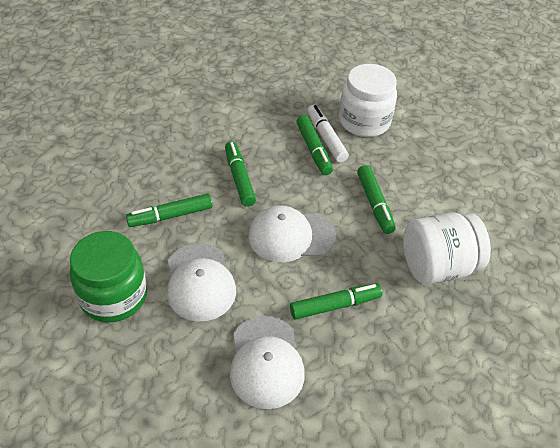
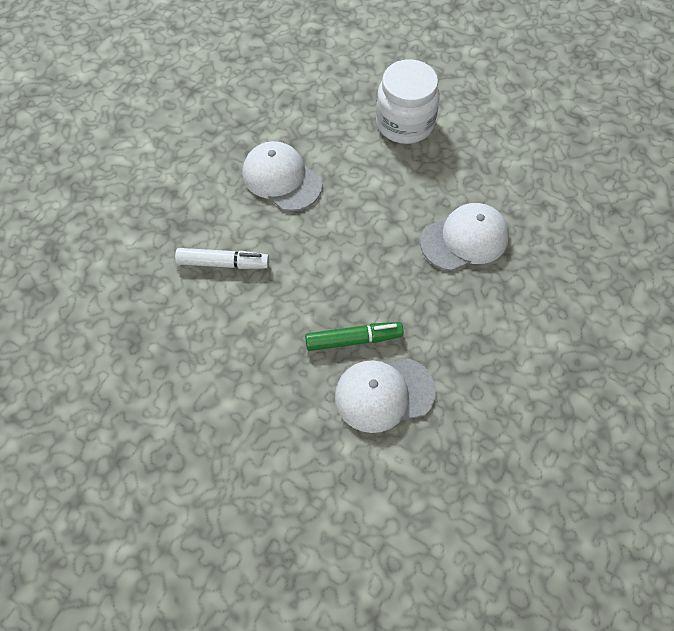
green jar: 1 -> 0
green marker: 5 -> 1
white jar: 2 -> 1

